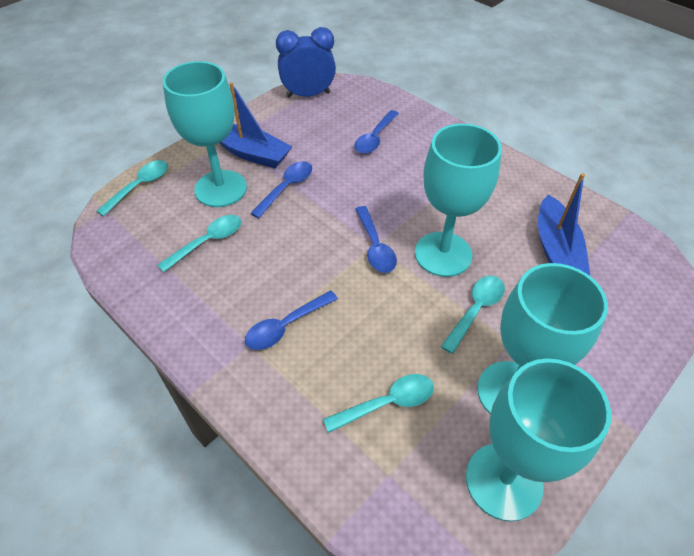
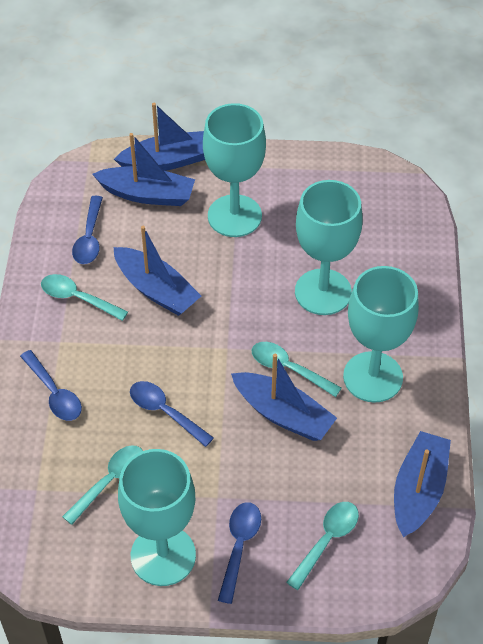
blue boat: 2 -> 5
blue clock: 1 -> 0

